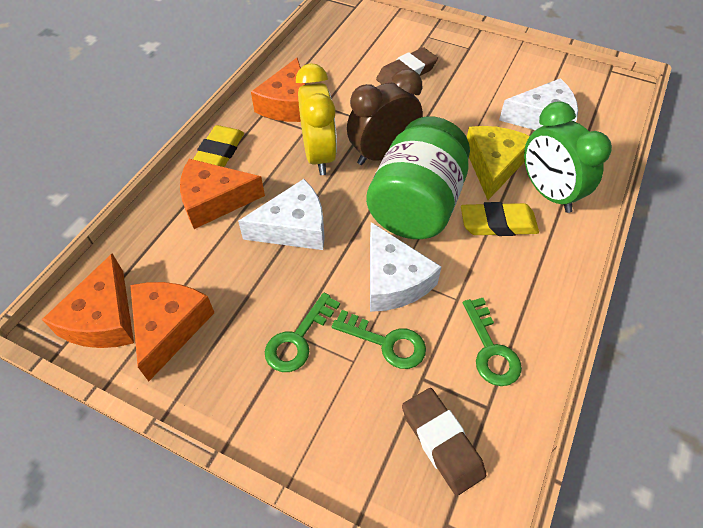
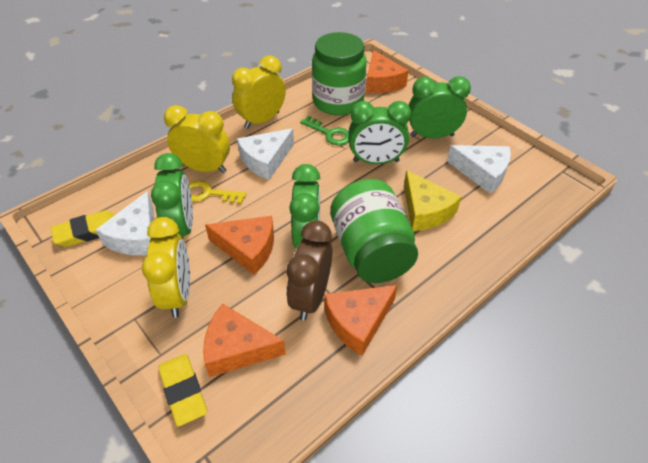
brown eraser: 2 -> 0
green clock: 1 -> 4
green jar: 1 -> 2
green key: 3 -> 1
yellow clock: 1 -> 3
yellow key: 0 -> 1

